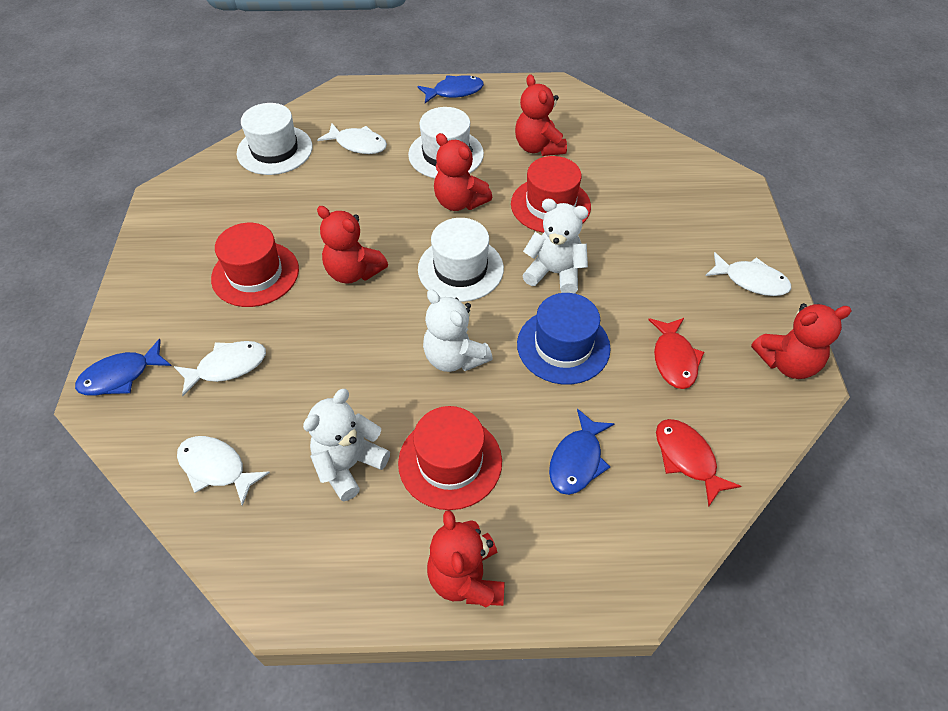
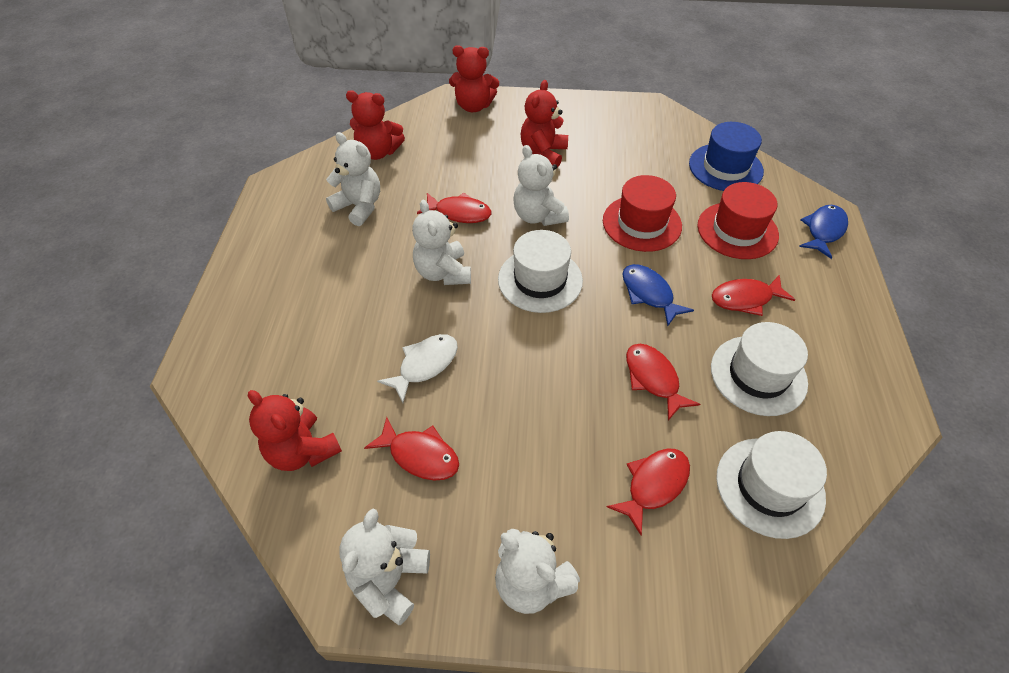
blue fish: 3 -> 2
red fish: 2 -> 5
red hat: 3 -> 2
red teddy bear: 5 -> 4
white fish: 4 -> 1
white teddy bear: 3 -> 5

